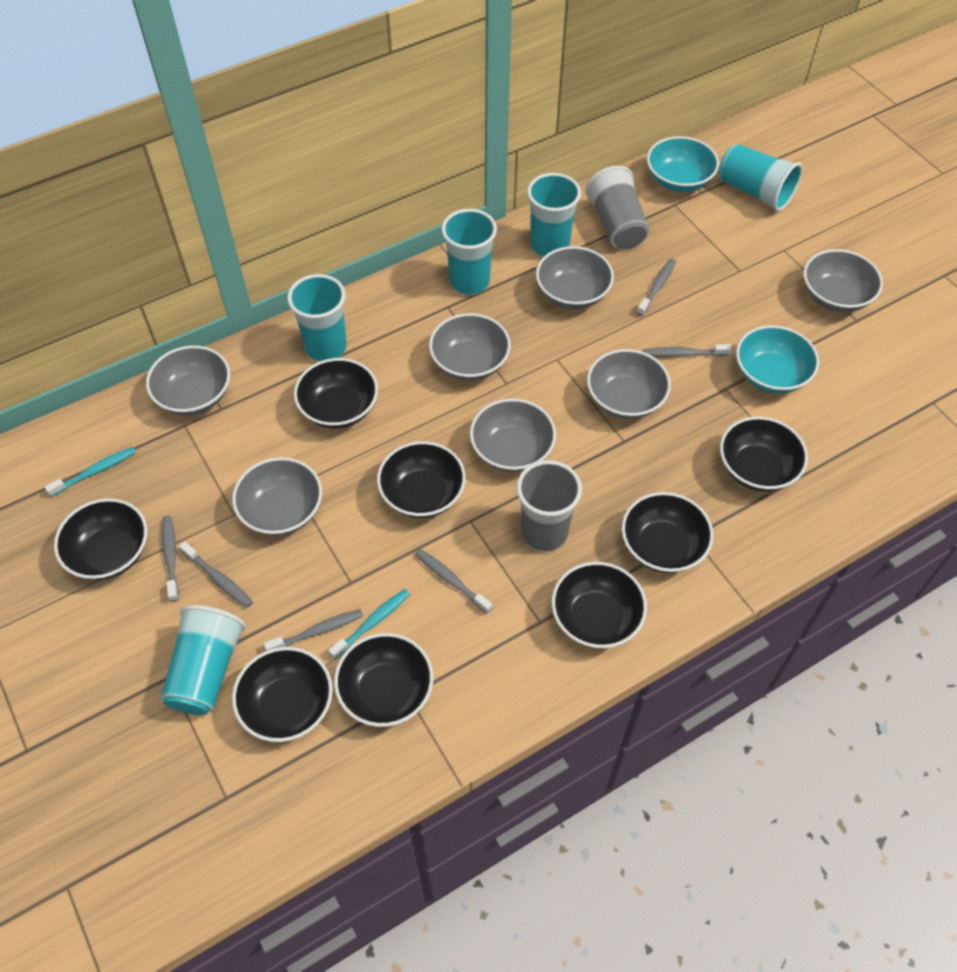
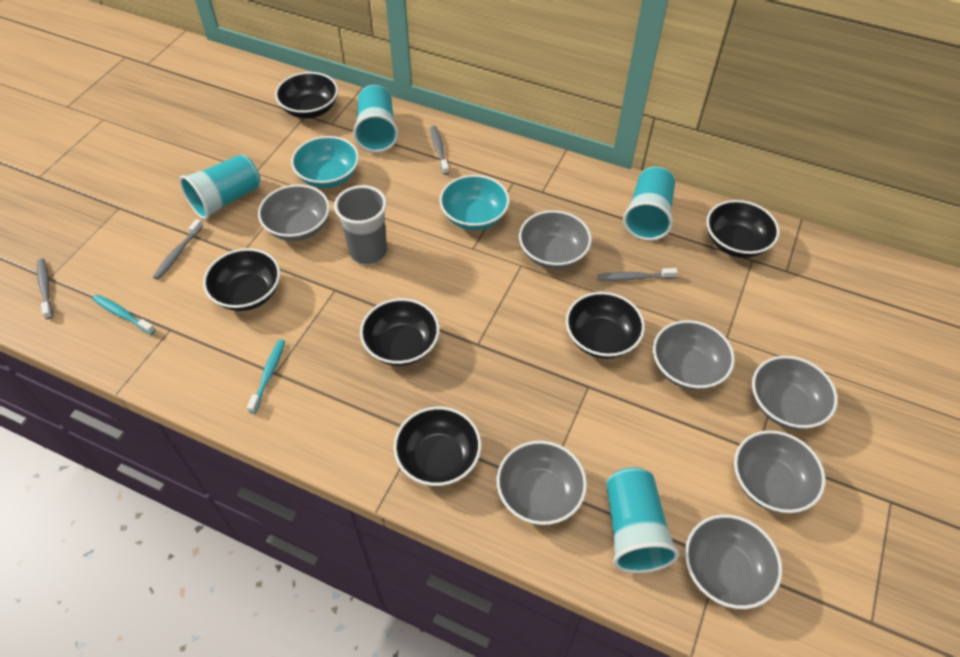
black bowl: 8 -> 6
grey cup: 2 -> 1
grey toothbrush: 6 -> 4
turquoise cup: 5 -> 4

